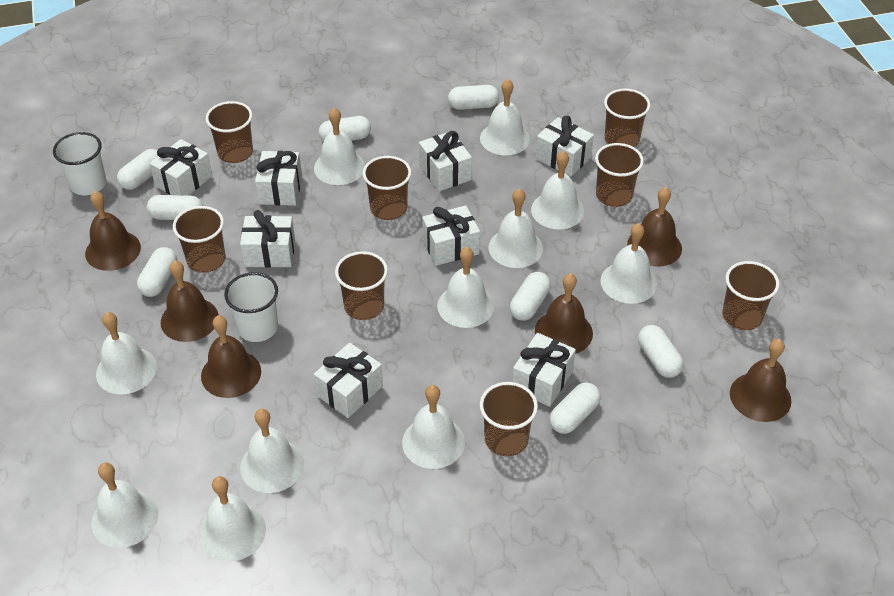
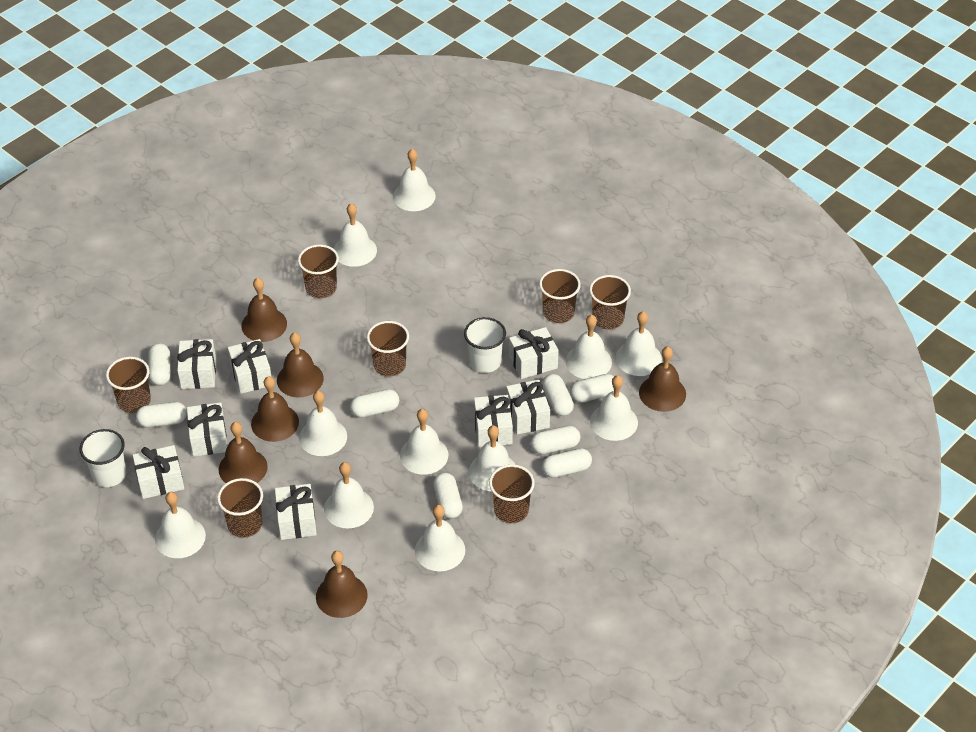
brown cup: 8 -> 7

